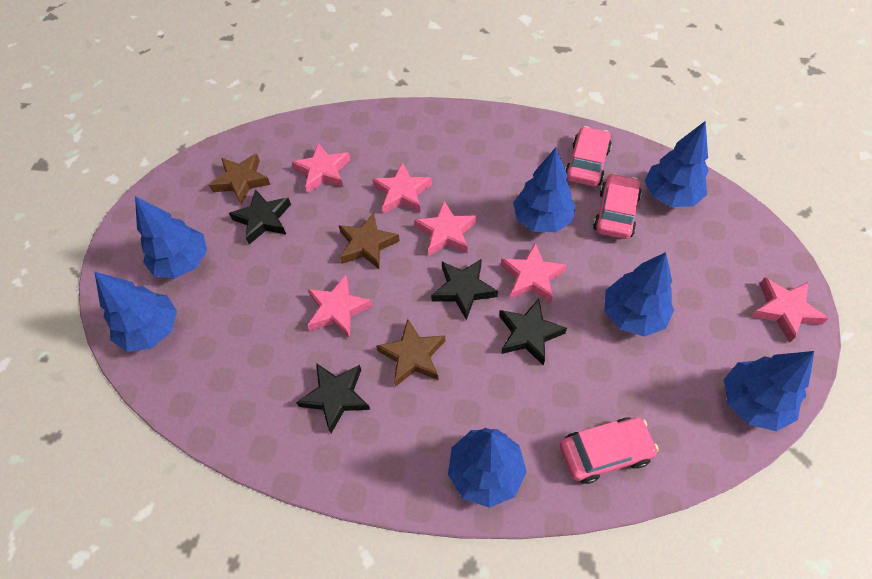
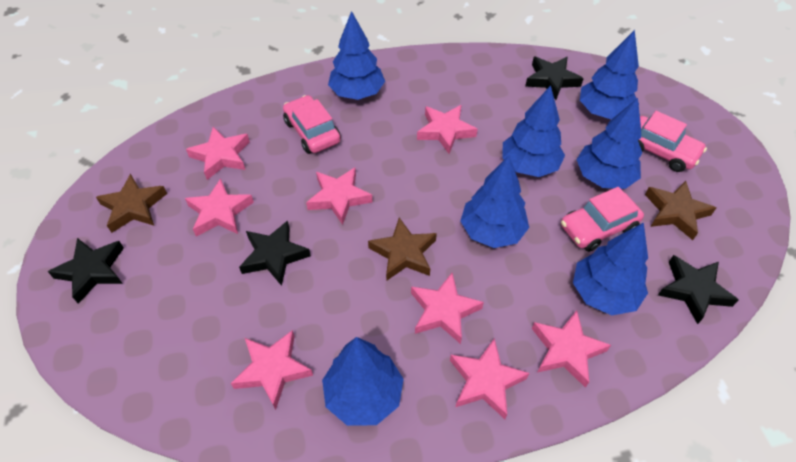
pink star: 6 -> 8

